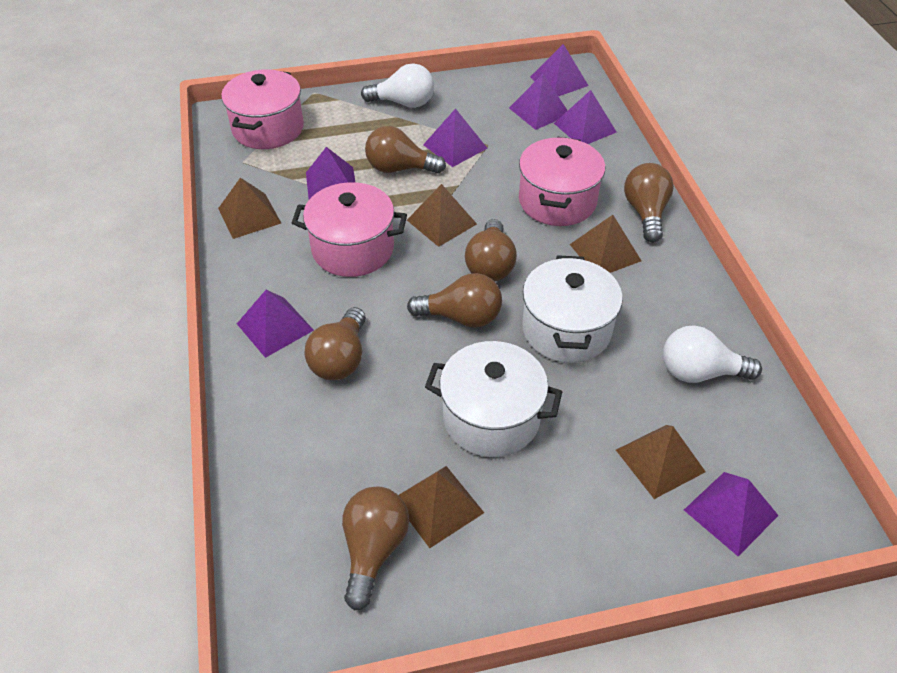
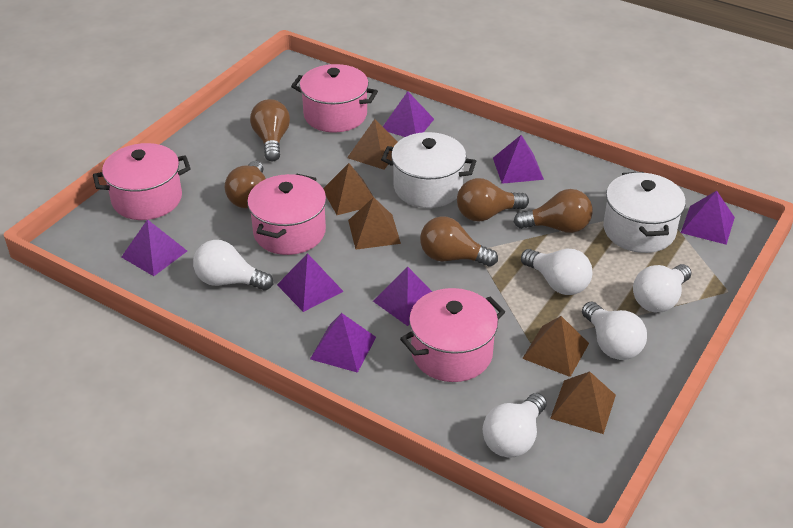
brown light bulb: 6 -> 5
pink pot: 3 -> 4
white light bulb: 2 -> 5

